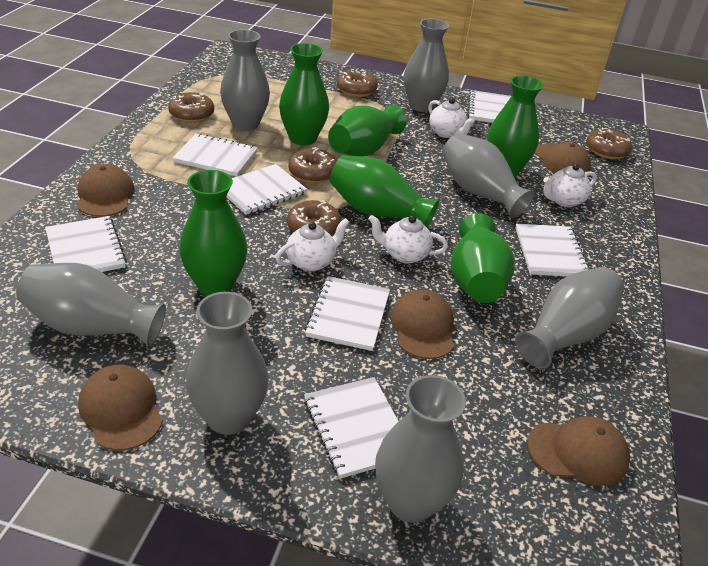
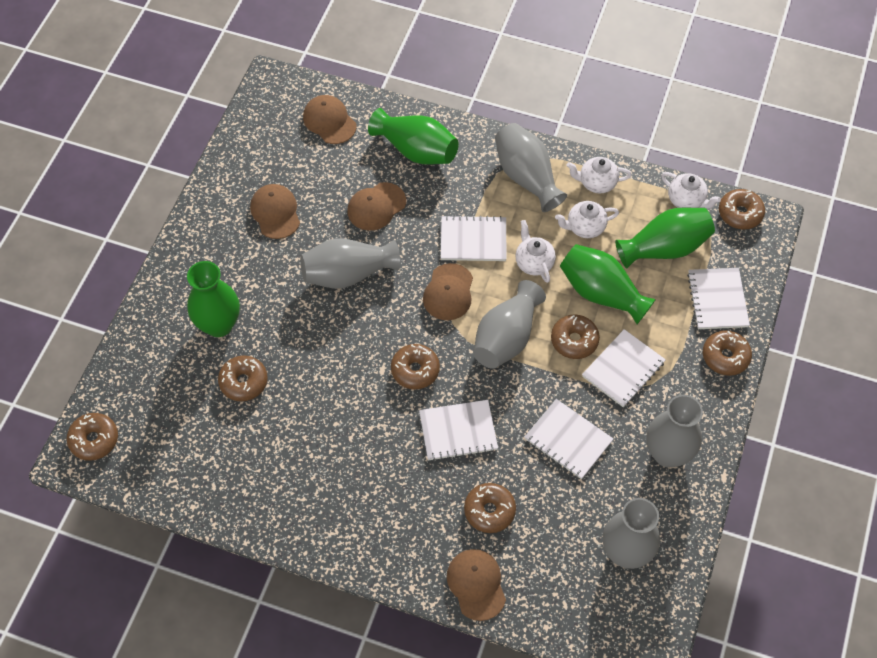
brown donut: 5 -> 7
green vase: 6 -> 4
grey vase: 7 -> 5
white notebook: 7 -> 5

